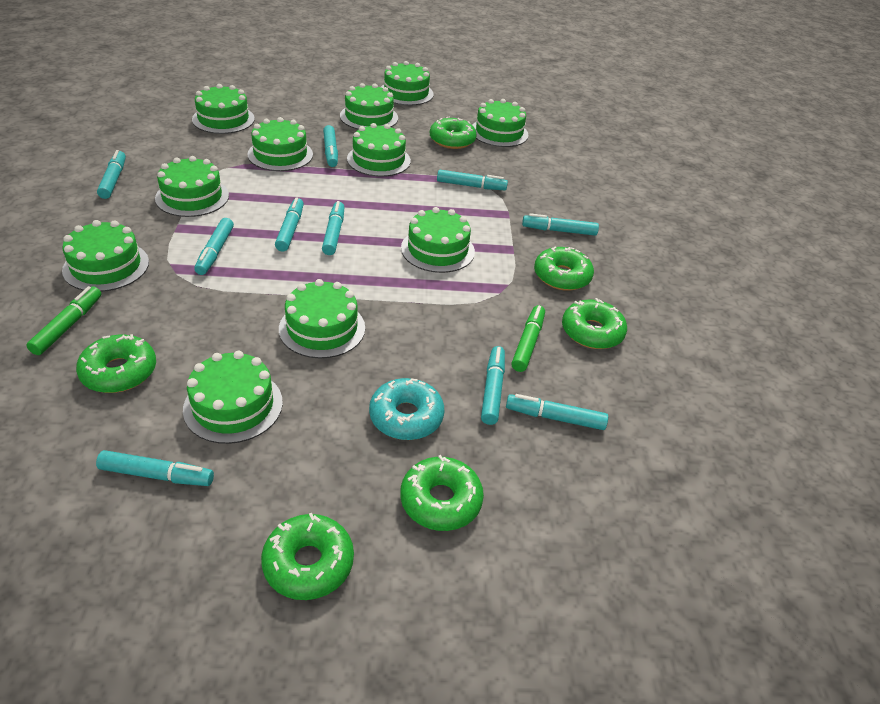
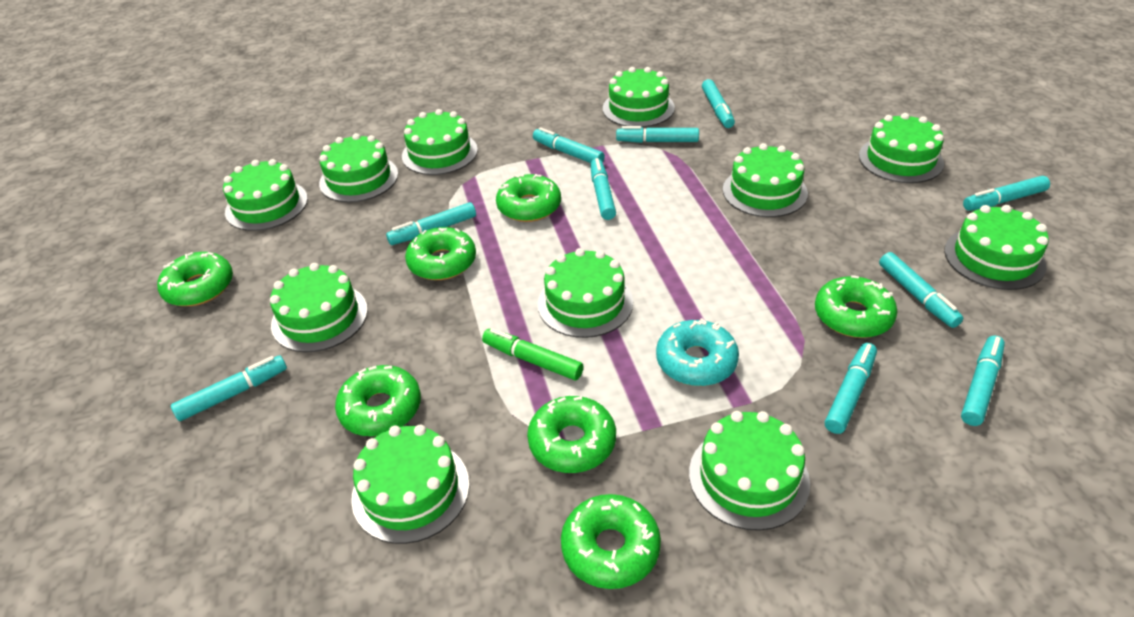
green donut: 6 -> 7
green marker: 2 -> 1

